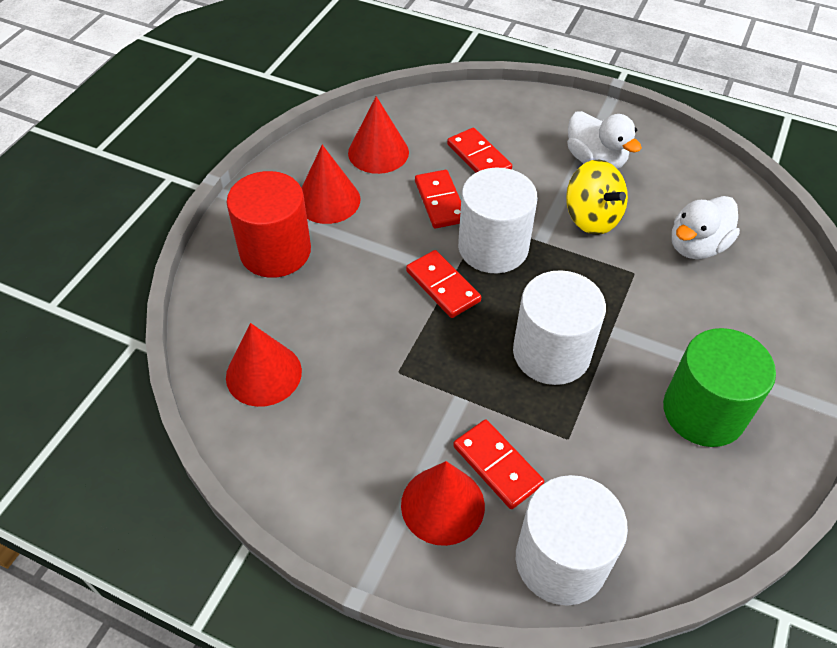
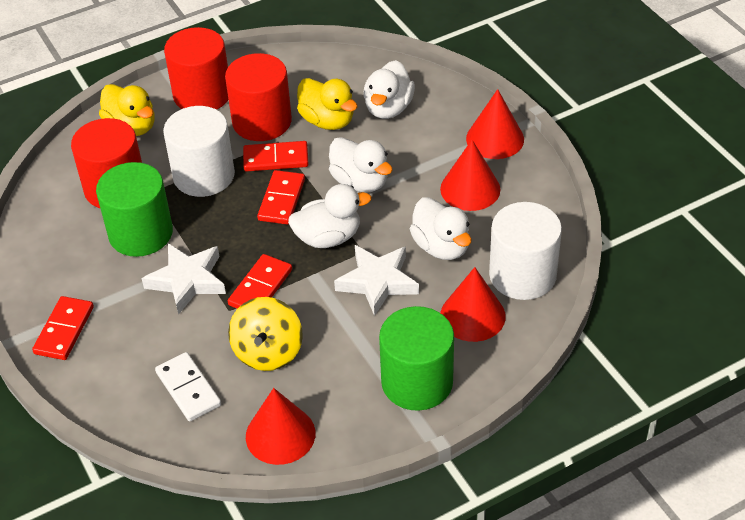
green cylinder: 1 -> 2
red cylinder: 1 -> 3
white cylinder: 3 -> 2
white domino: 0 -> 1
white duck: 2 -> 4
white star: 0 -> 2
yellow duck: 0 -> 2

